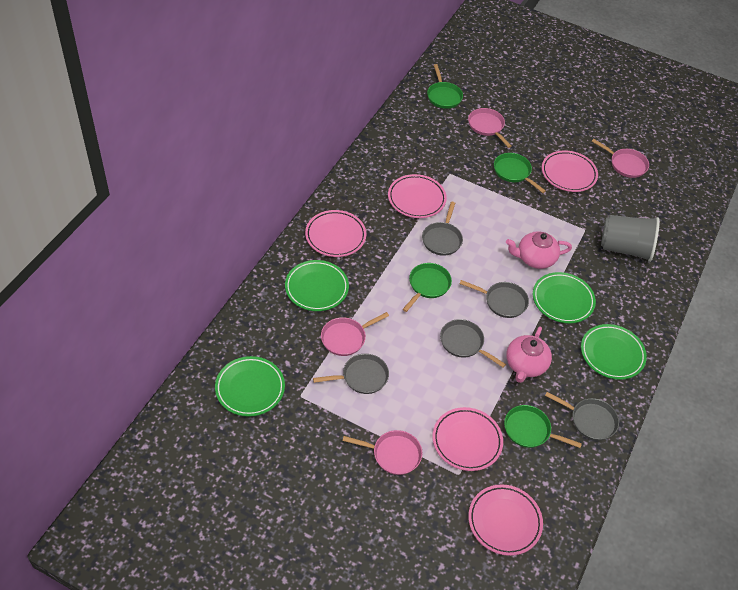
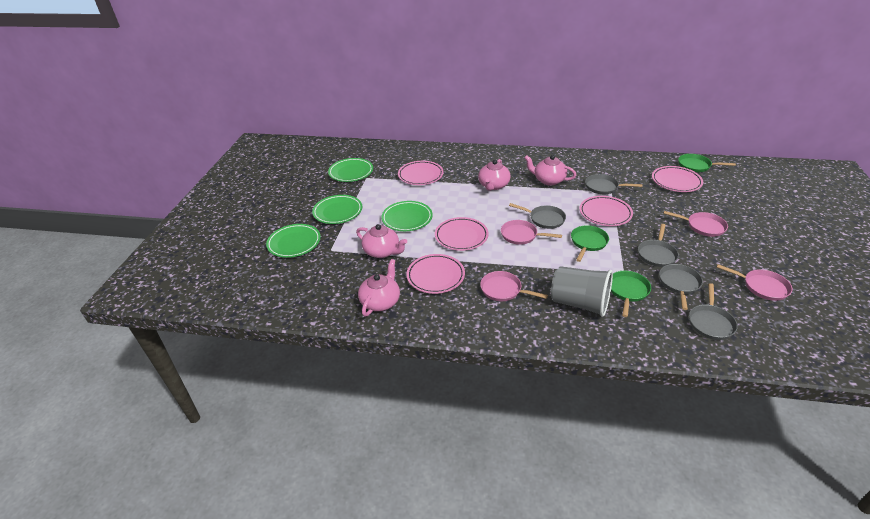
green pan: 4 -> 3
pink teapot: 2 -> 4

